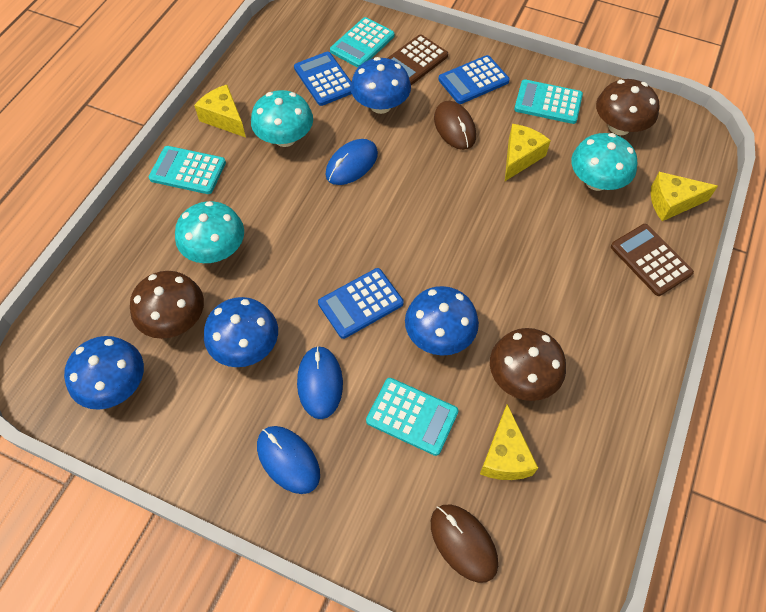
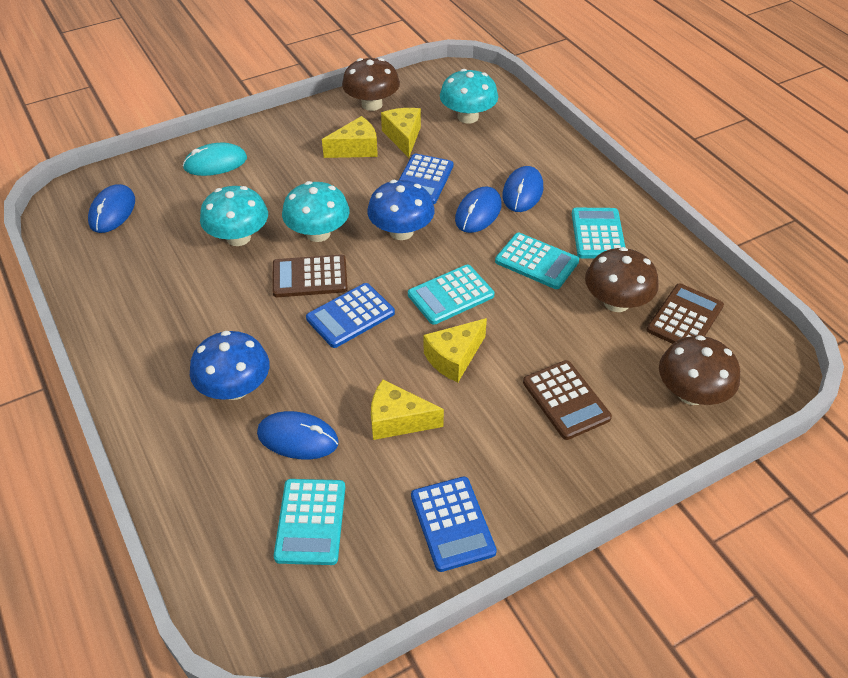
blue mouse: 3 -> 4
blue mushroom: 4 -> 2
brown calculator: 2 -> 3
brown mouse: 2 -> 0
turquoise mouse: 0 -> 1

